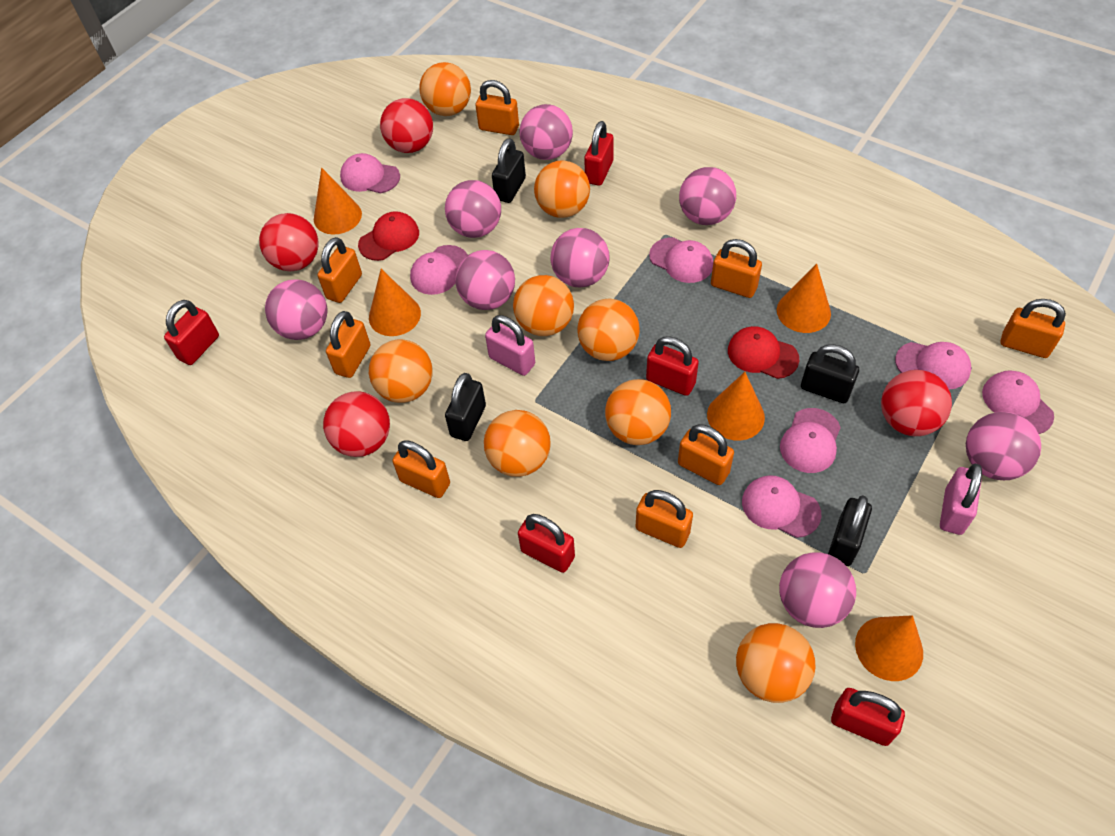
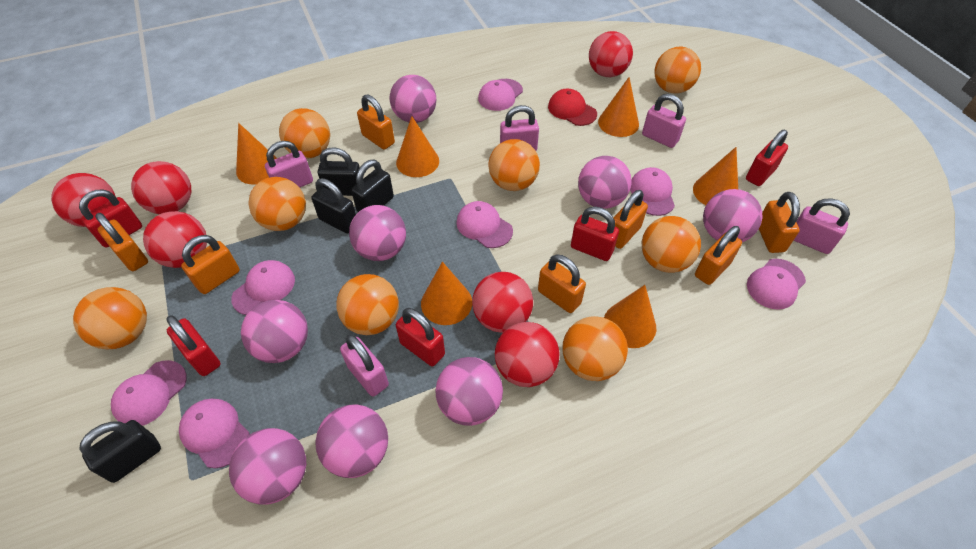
orange cone: 5 -> 6
orange padlock: 8 -> 7
pink padlock: 2 -> 5
red ball: 4 -> 6
red cap: 2 -> 1

